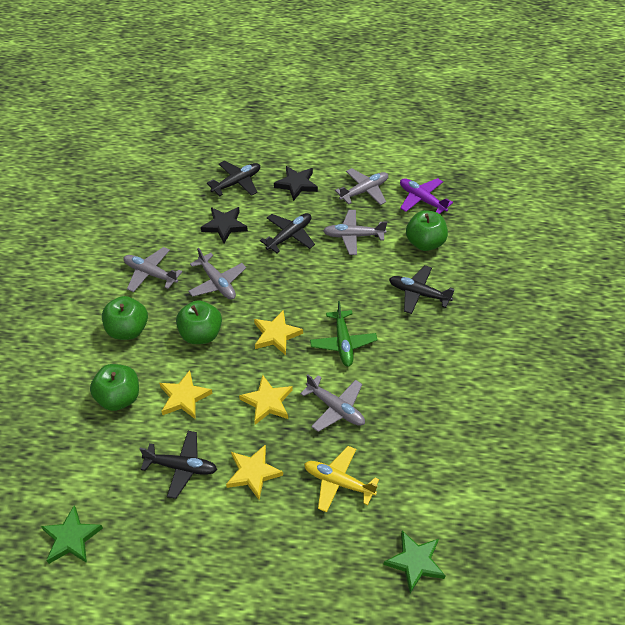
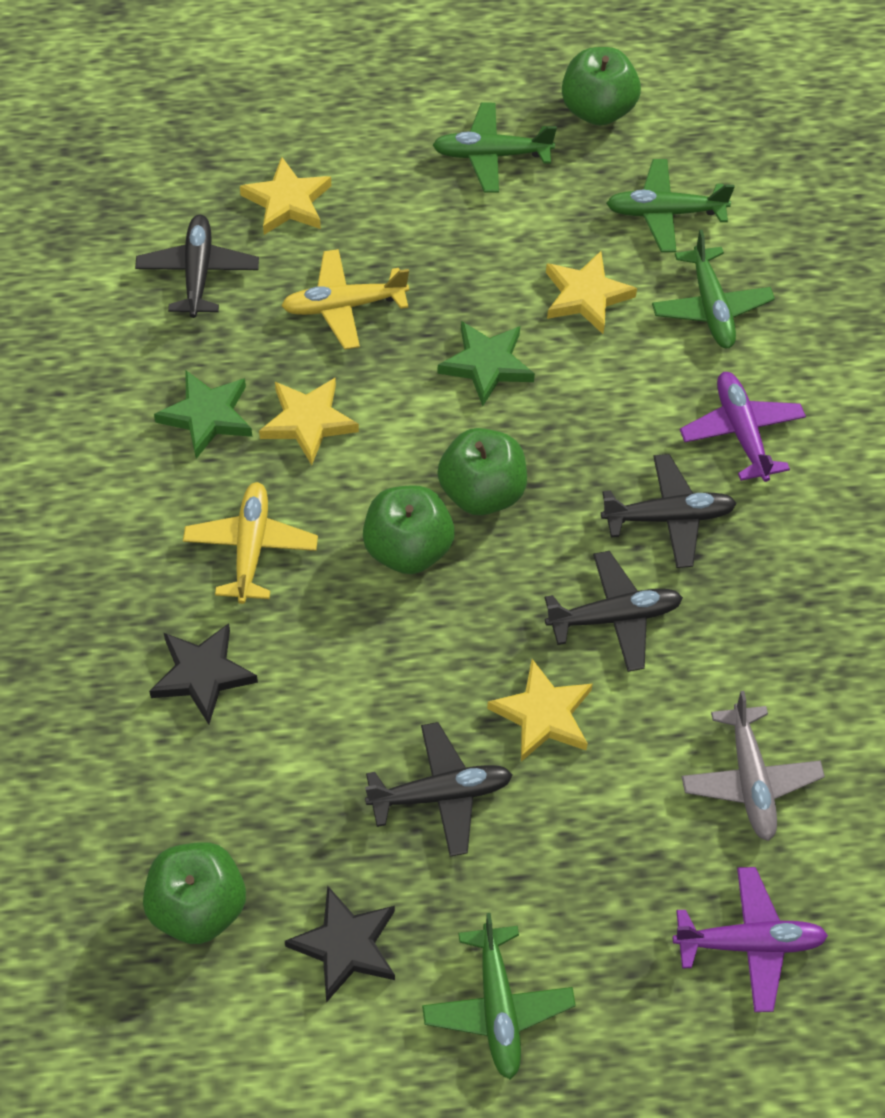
green plane: 1 -> 4
grey plane: 5 -> 1
purple plane: 1 -> 2
yellow plane: 1 -> 2

